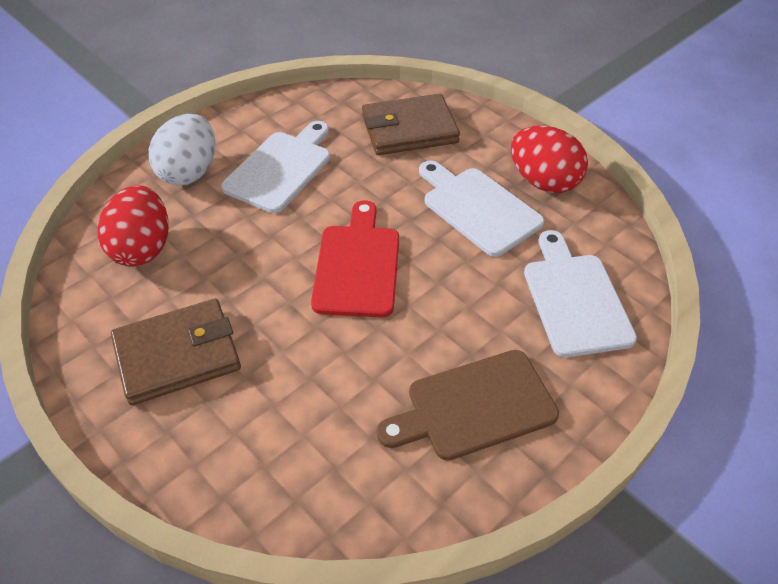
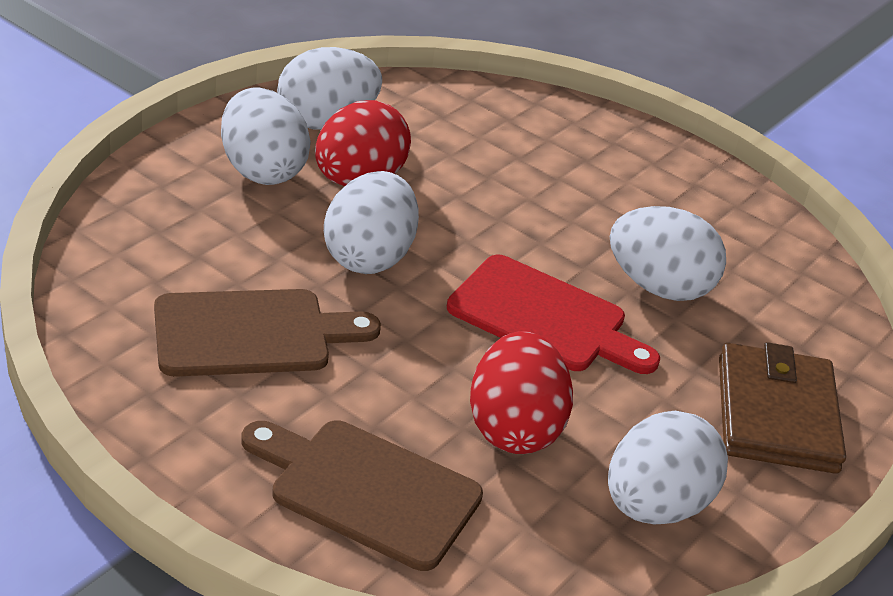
brown cutting board: 1 -> 2
brown wallet: 2 -> 1
white cutting board: 3 -> 0
white egg: 1 -> 5

